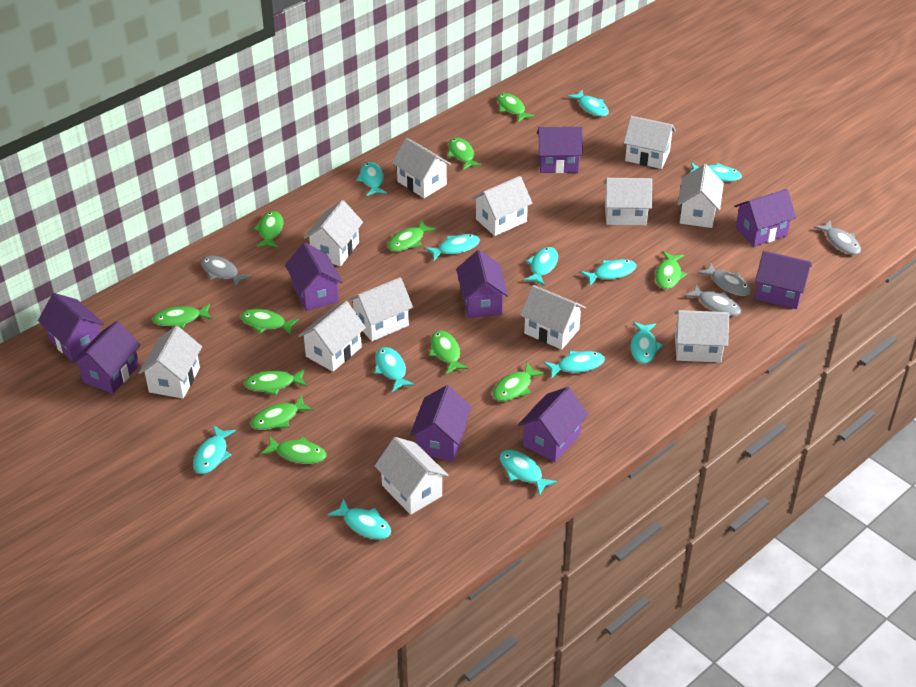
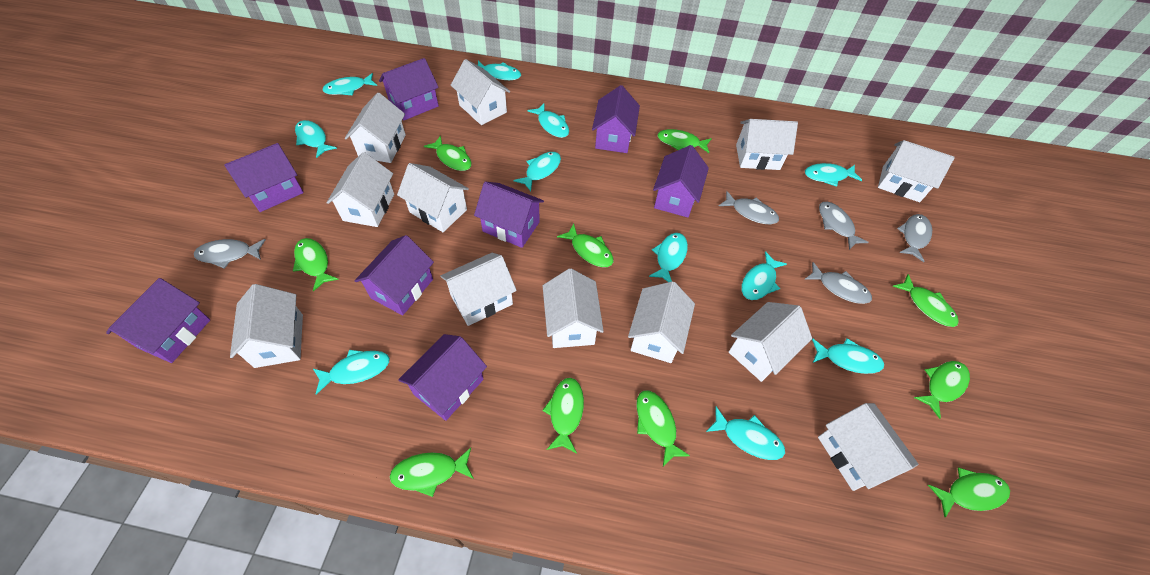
green fish: 12 -> 10
grey fish: 4 -> 5
purple house: 9 -> 8
turquoise fish: 12 -> 11

